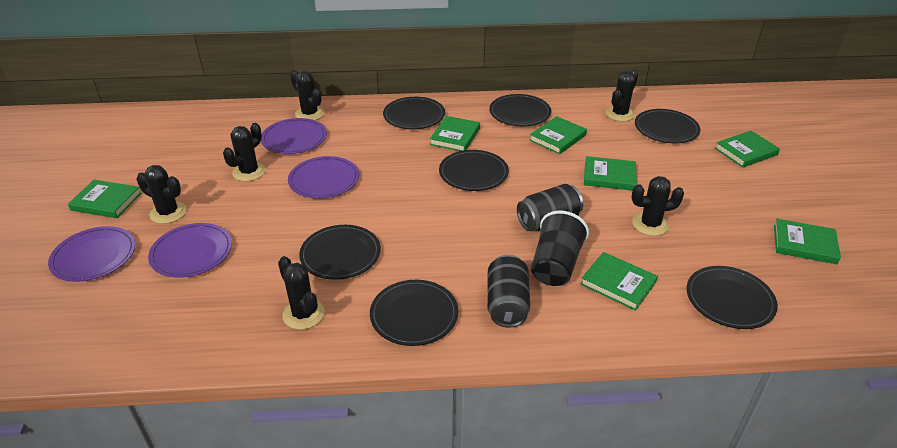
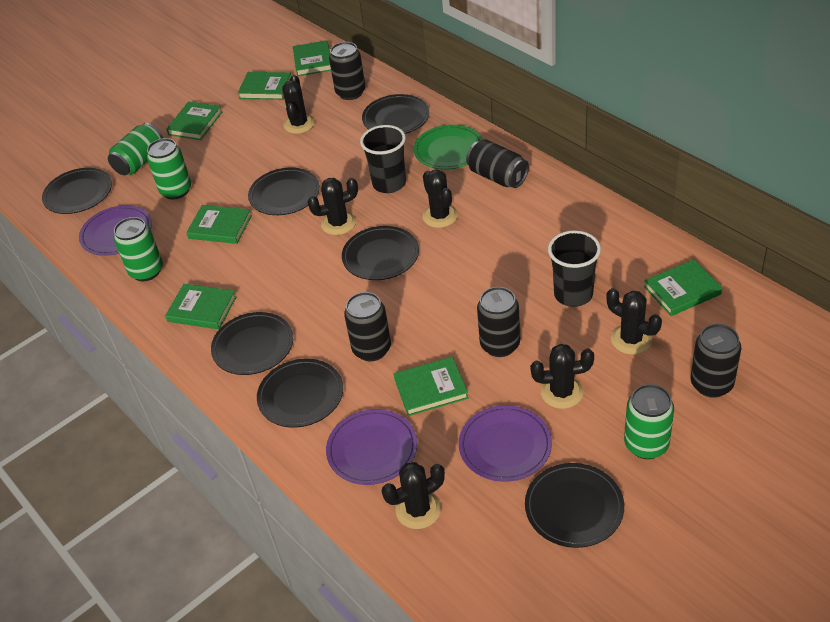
black can: 2 -> 5
black cup: 1 -> 2
green can: 0 -> 4
green plate: 0 -> 1
purple plate: 4 -> 3

